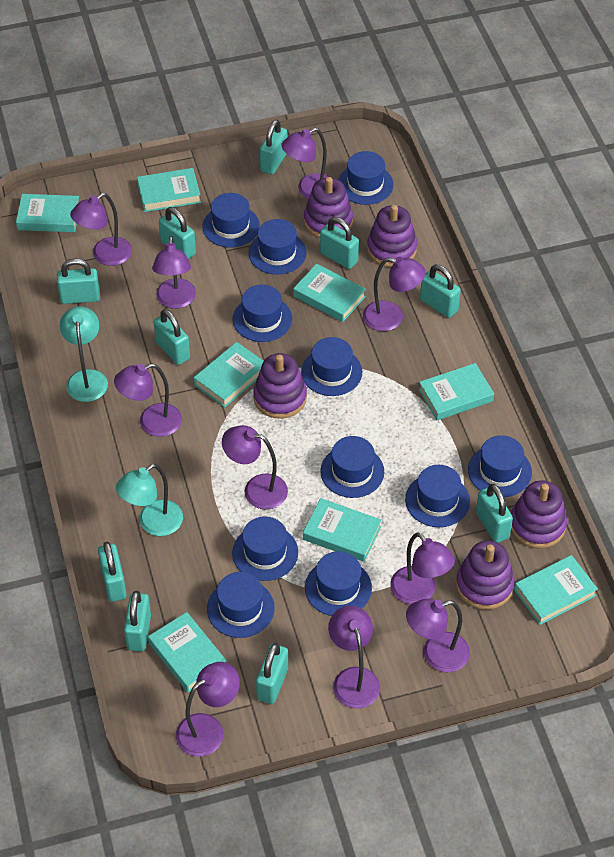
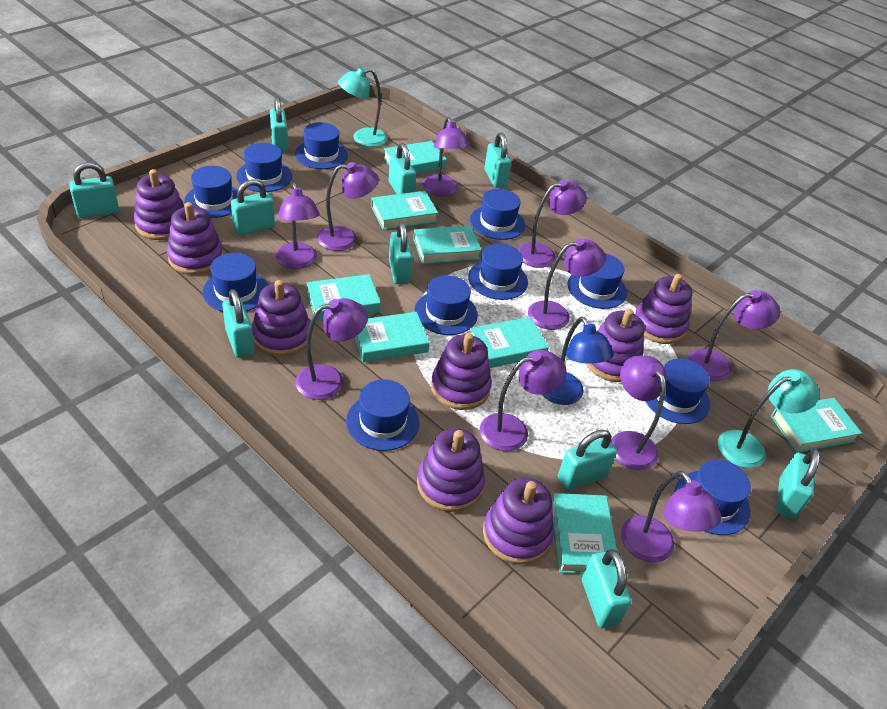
blue lamp: 0 -> 1
purple stacking toy: 5 -> 8

